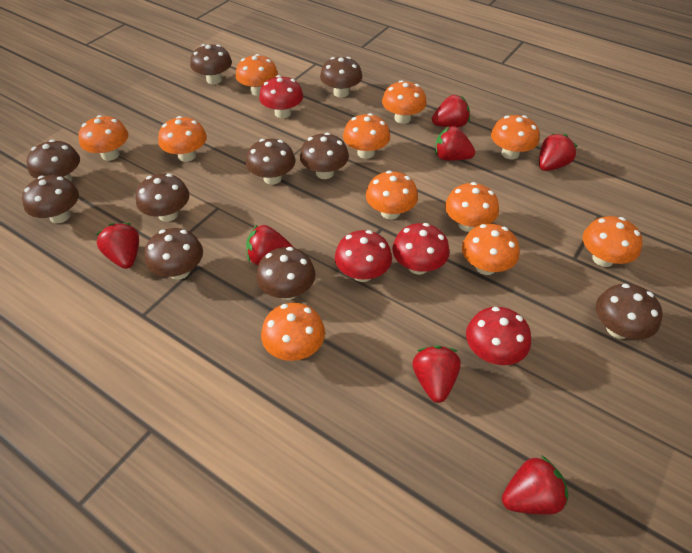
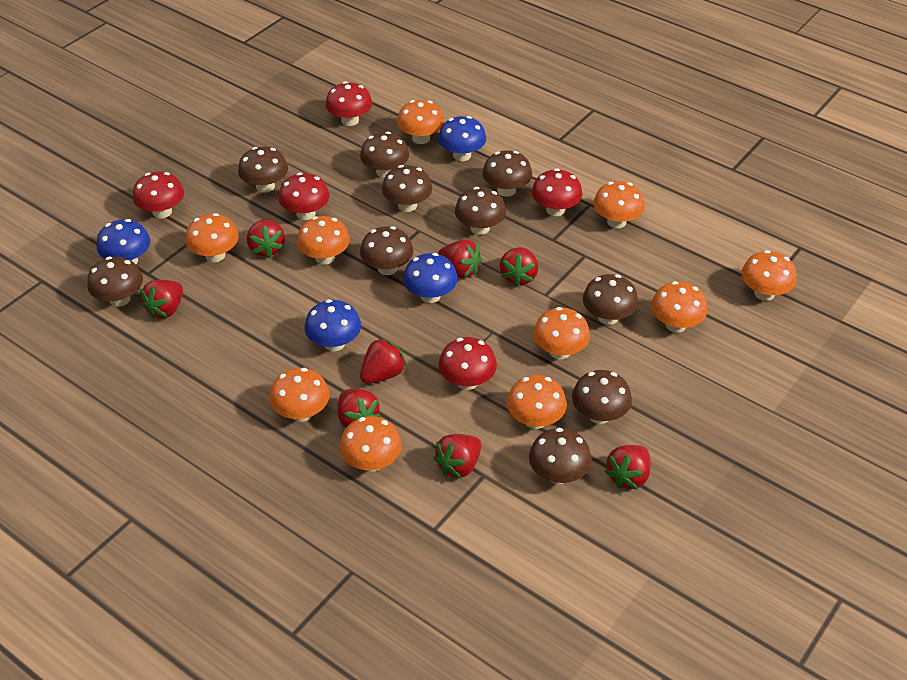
blue mushroom: 0 -> 4
orange mushroom: 11 -> 10
red mushroom: 4 -> 5
red strawberry: 7 -> 8

